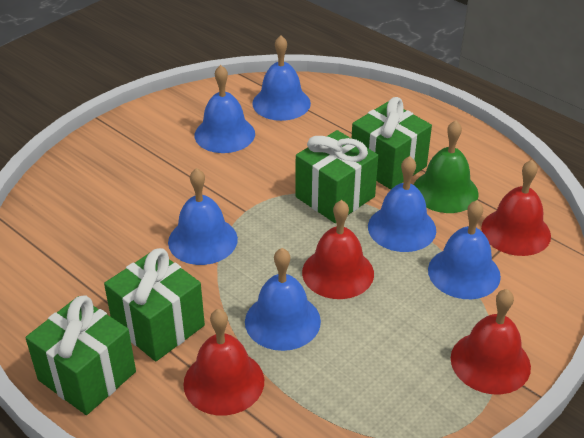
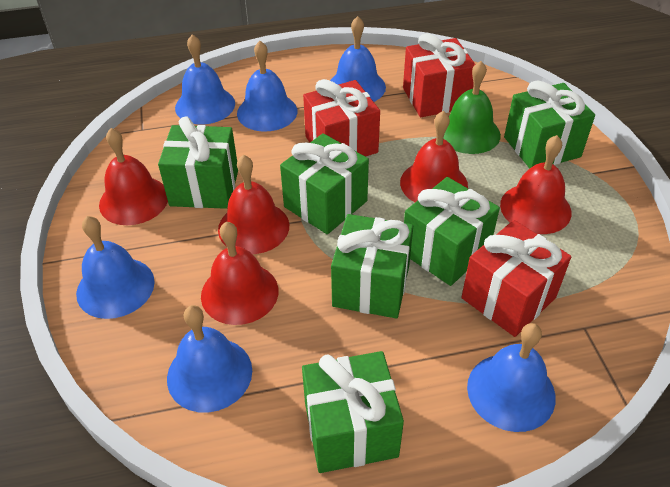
green gift: 4 -> 6
red bell: 4 -> 5
red gift: 0 -> 3

